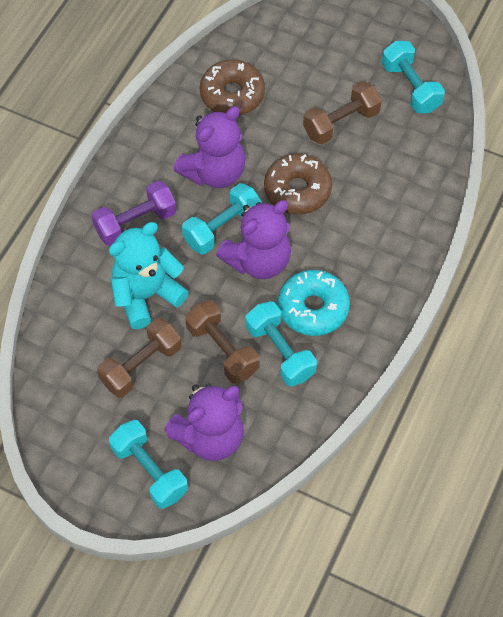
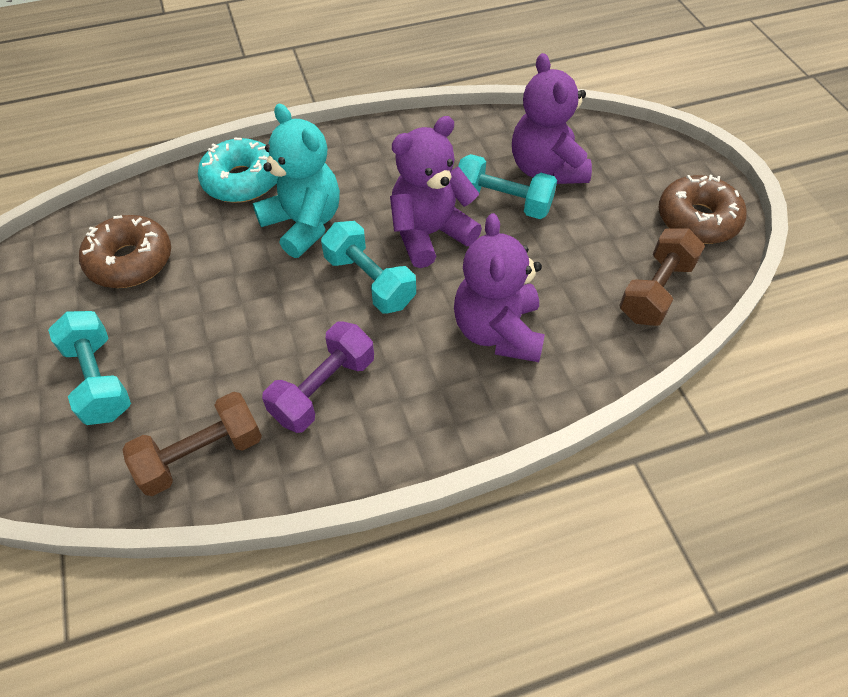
brown dumbbell: 3 -> 2
turquoise dumbbell: 4 -> 3

